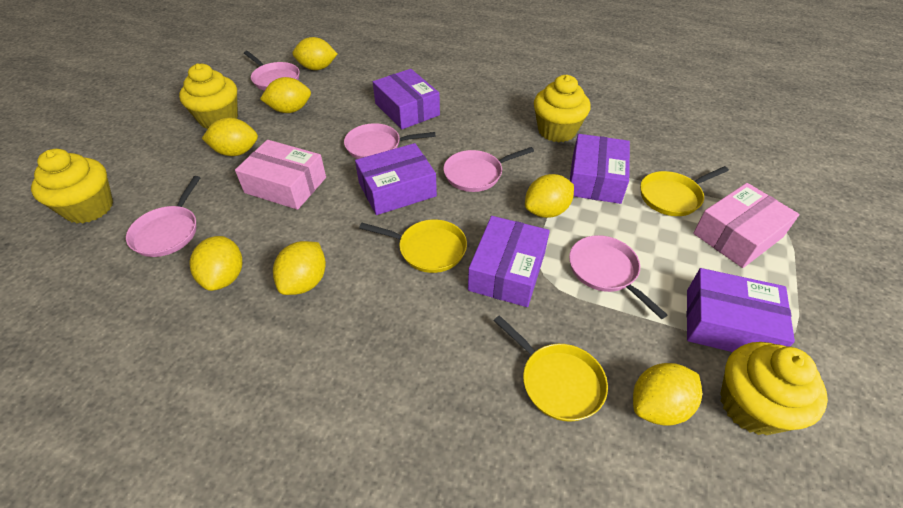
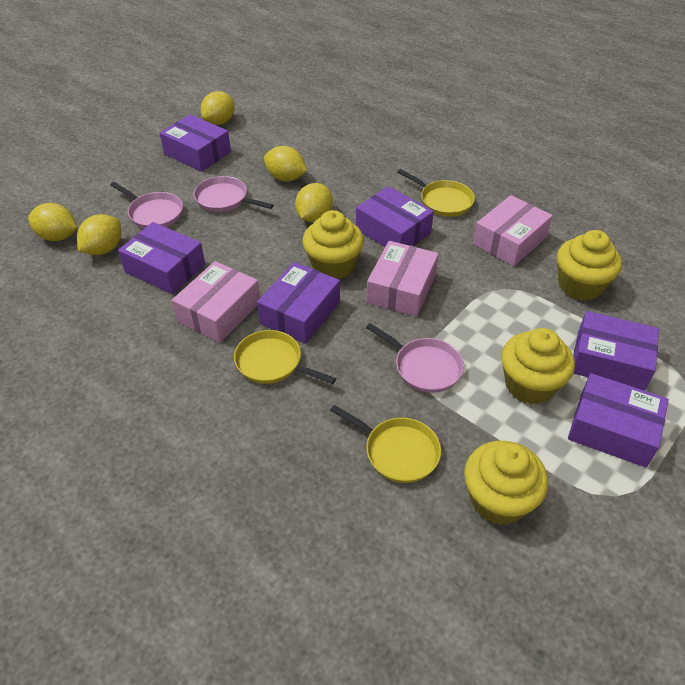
pink box: 2 -> 3
pink pan: 5 -> 3
purple box: 5 -> 6
yellow lemon: 7 -> 5

